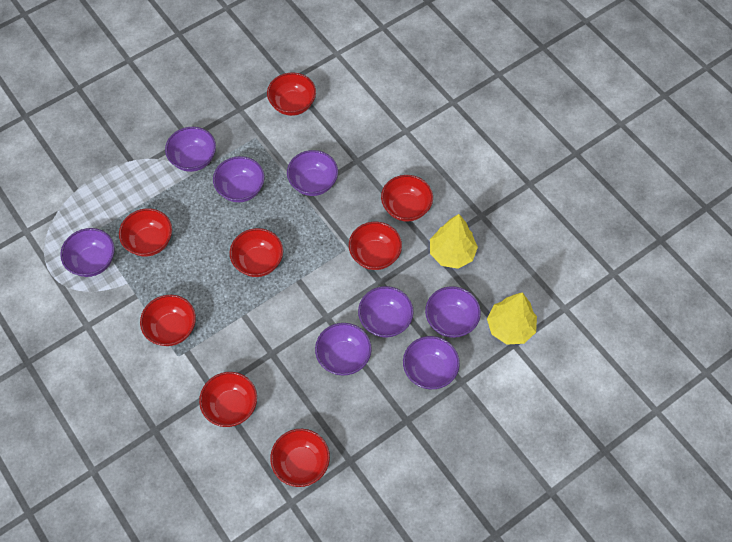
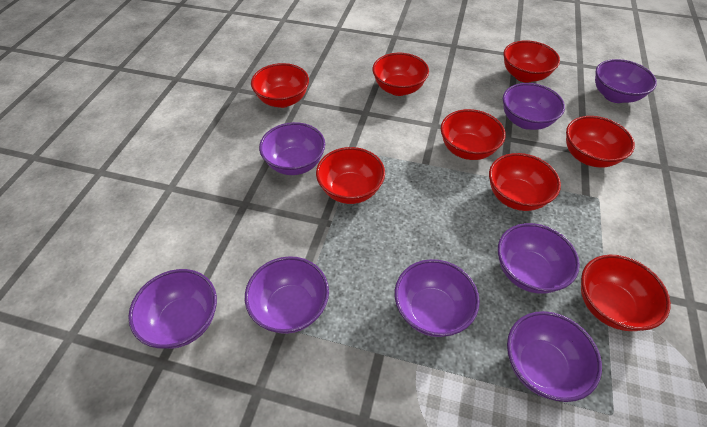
yellow tree: 2 -> 0

